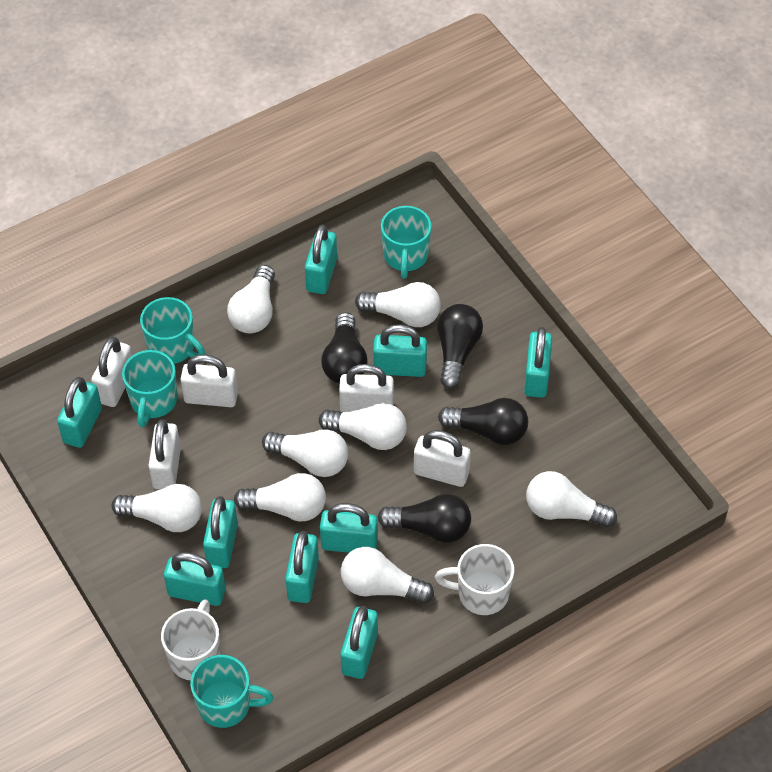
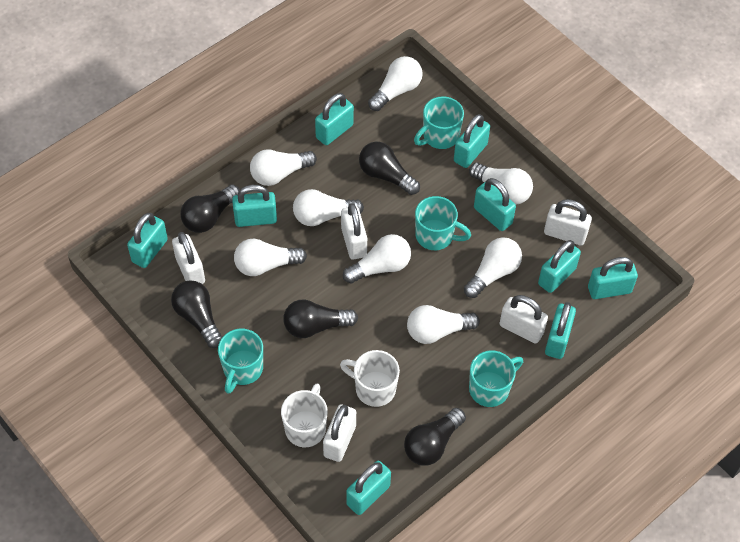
black light bulb: 4 -> 5

